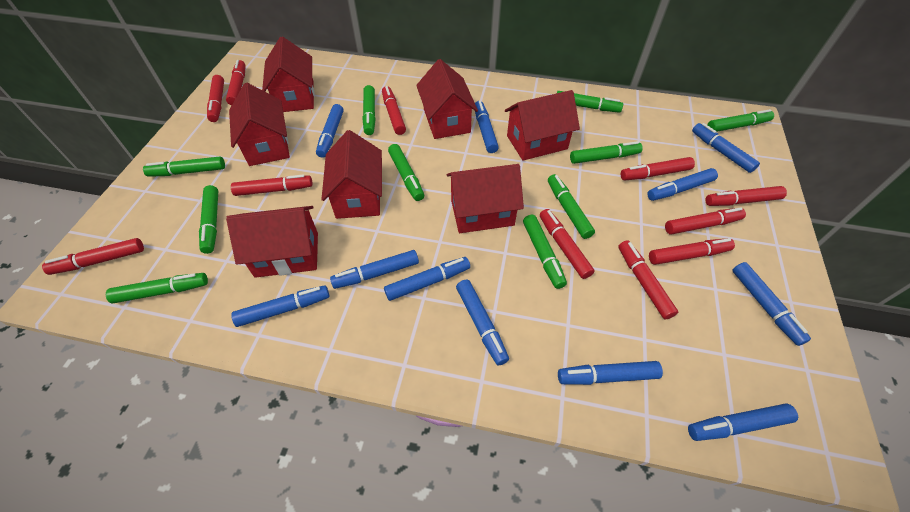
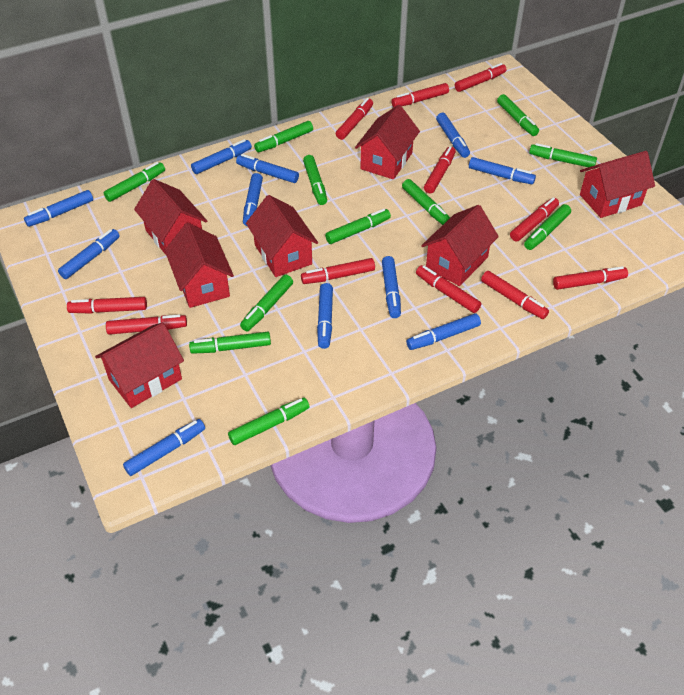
green marker: 10 -> 11

